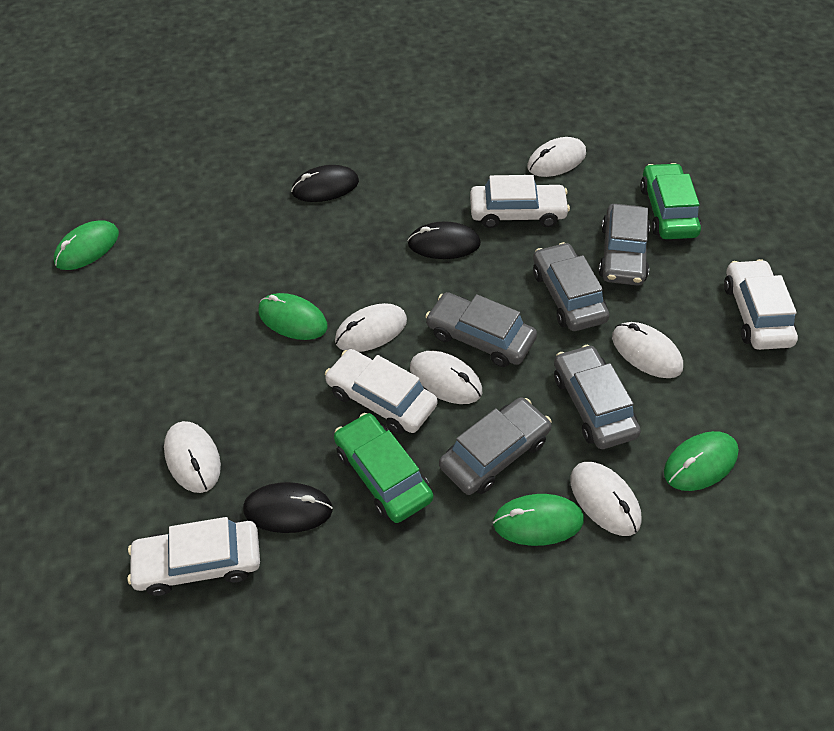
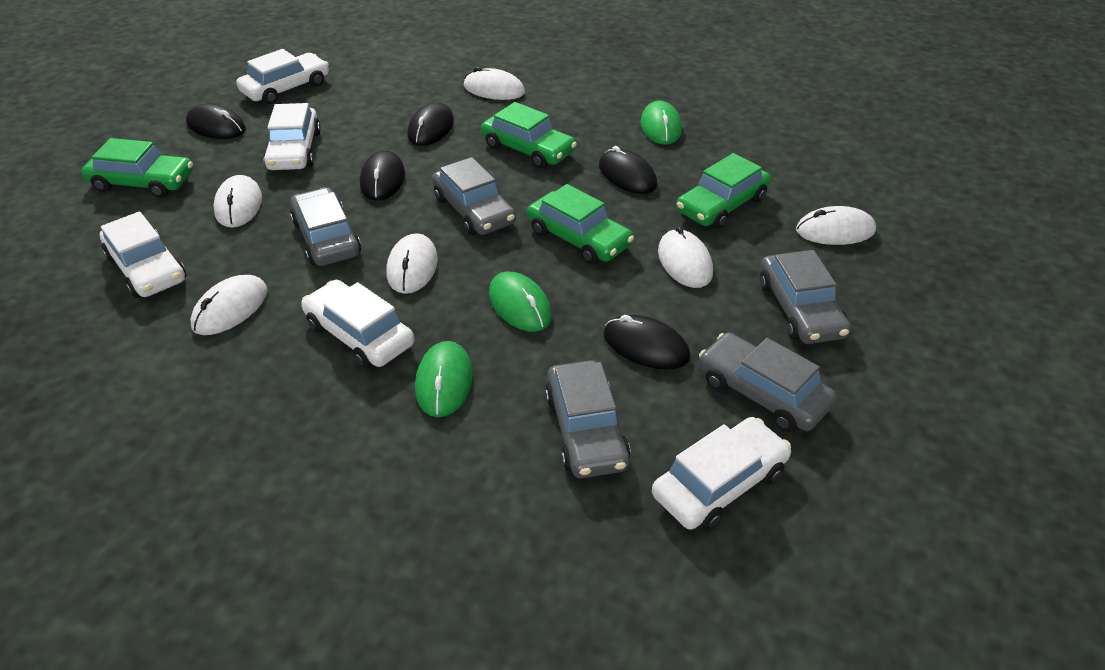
black mouse: 3 -> 5
green car: 2 -> 4
green mouse: 4 -> 3
white car: 4 -> 5

